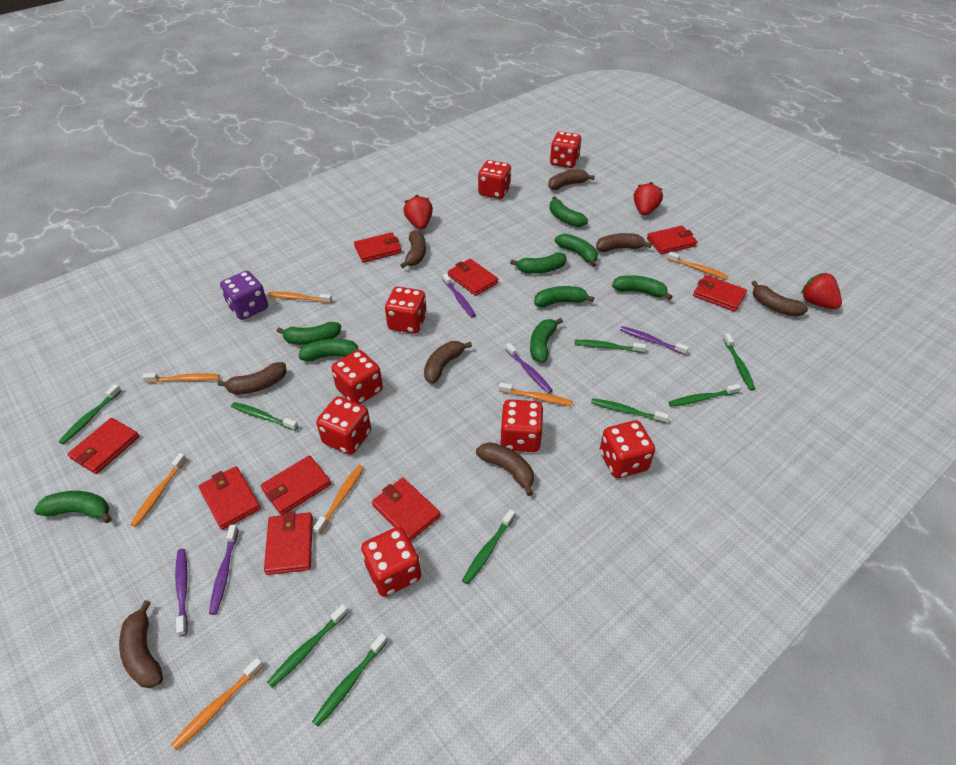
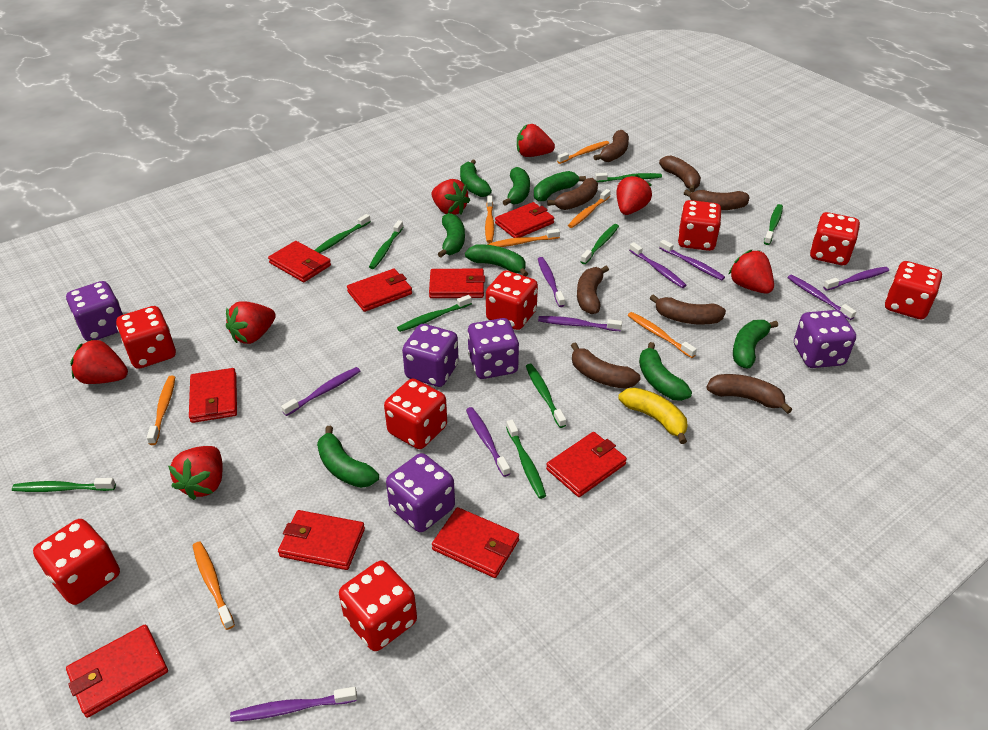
green banana: 9 -> 8
purple dice: 1 -> 5
purple toothbrush: 5 -> 9
red strawberry: 3 -> 7
yellow banana: 0 -> 1

